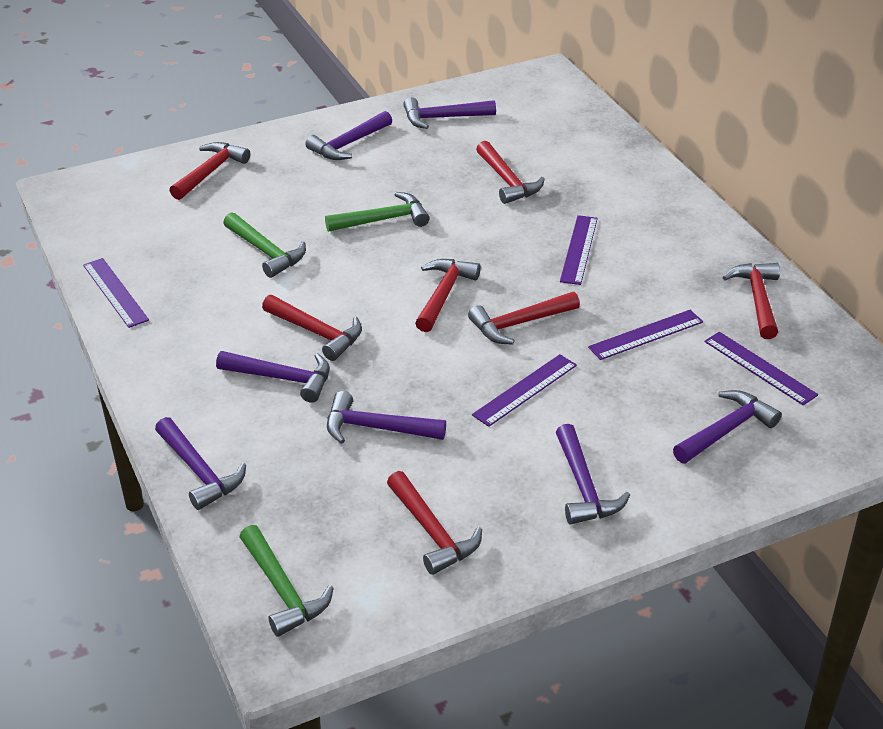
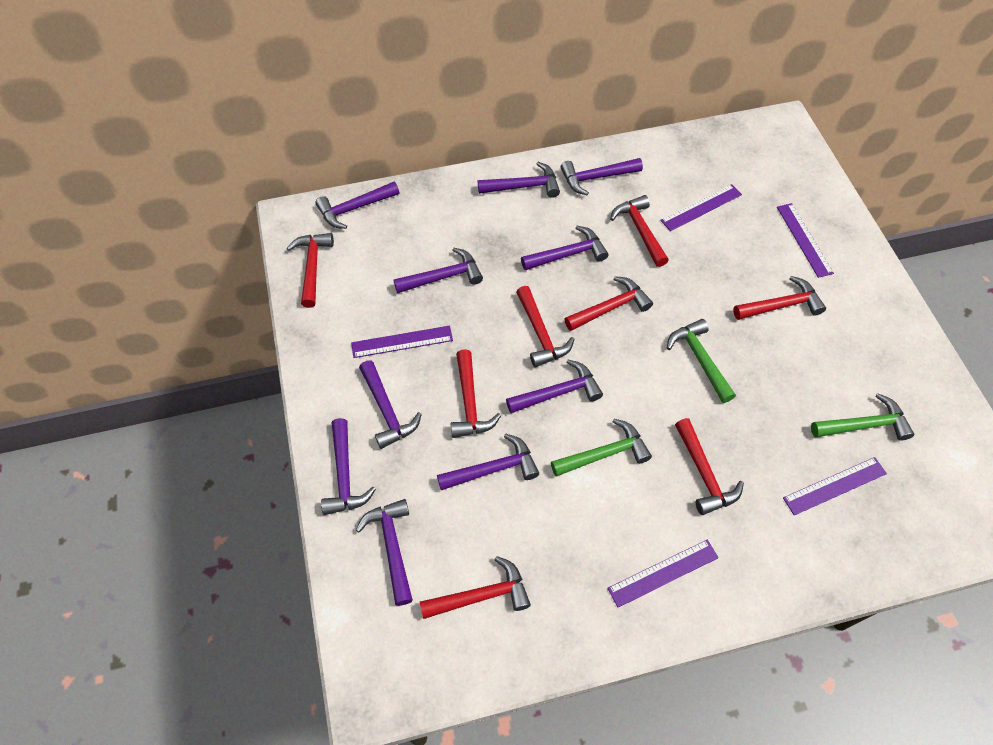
purple hammer: 7 -> 10
red hammer: 7 -> 8

